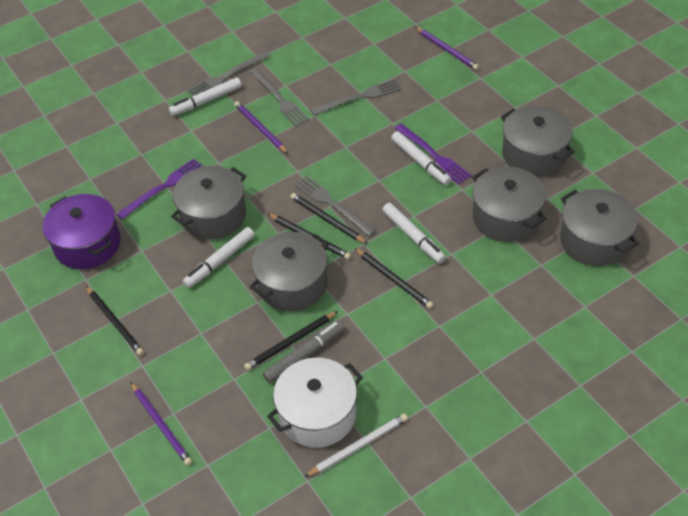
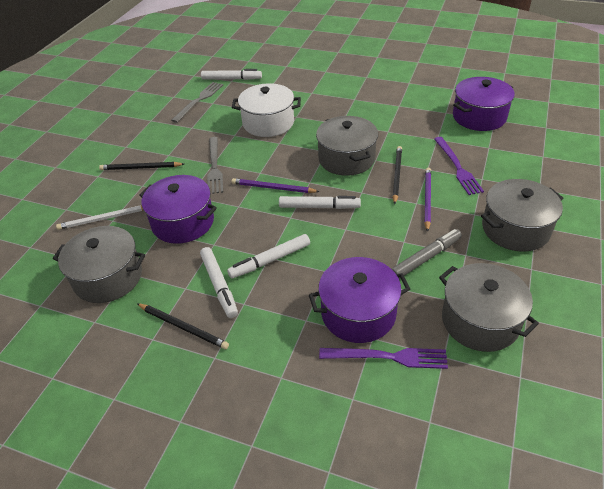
black pencil: 5 -> 3
grey fork: 4 -> 2
grey pot: 5 -> 4
purple pencil: 3 -> 2
purple pot: 1 -> 3

